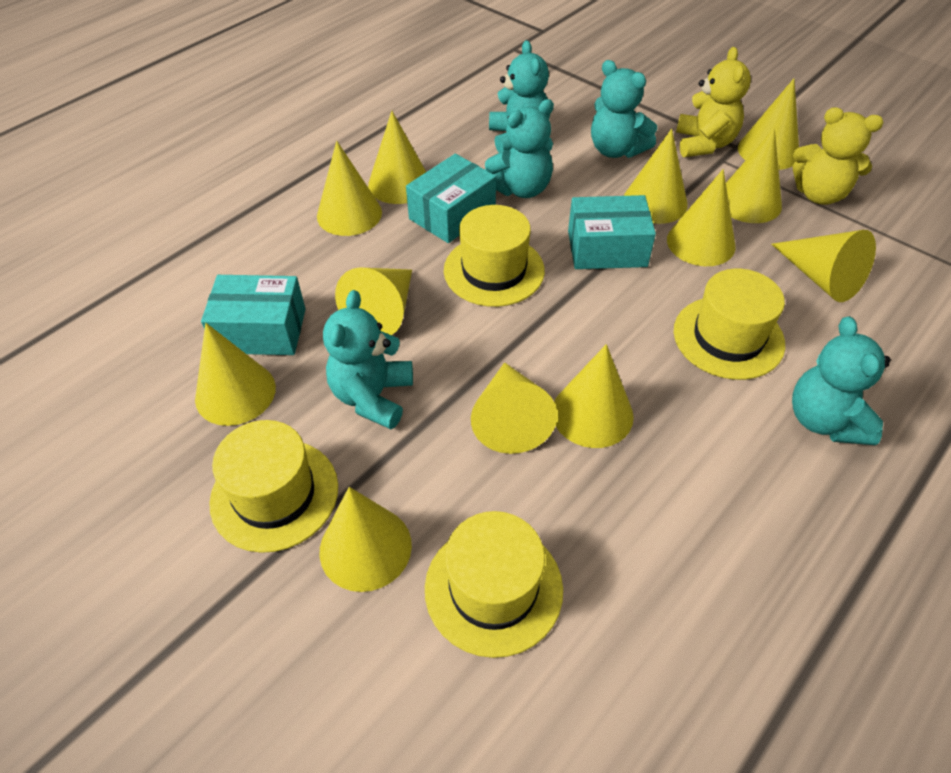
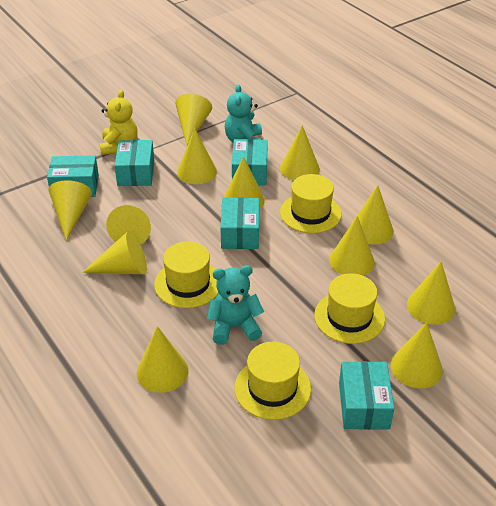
turquoise box: 3 -> 5
turquoise teddy bear: 5 -> 2
yellow teddy bear: 2 -> 1

